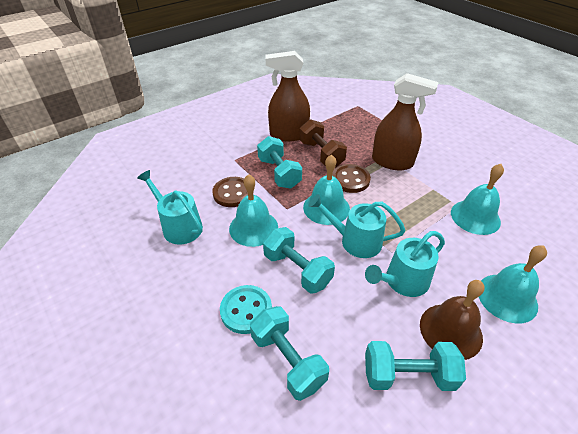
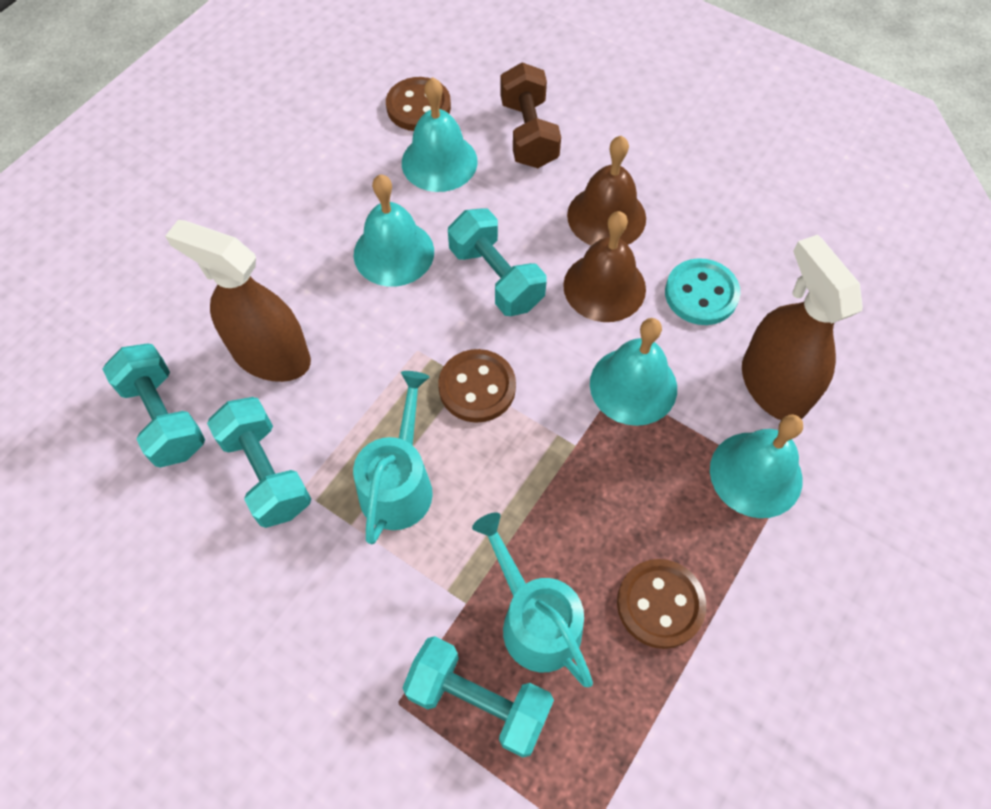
brown bell: 1 -> 2
brown button: 2 -> 3
turquoise watering can: 3 -> 2

